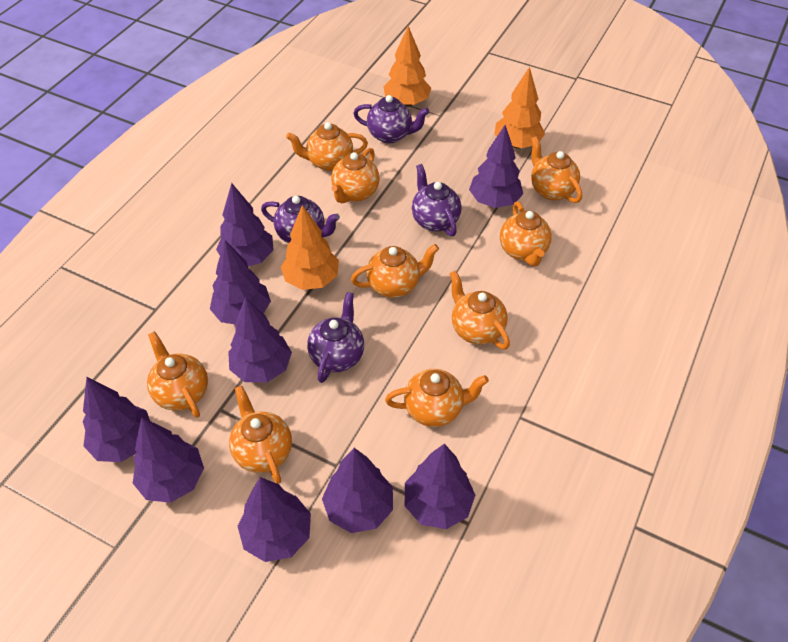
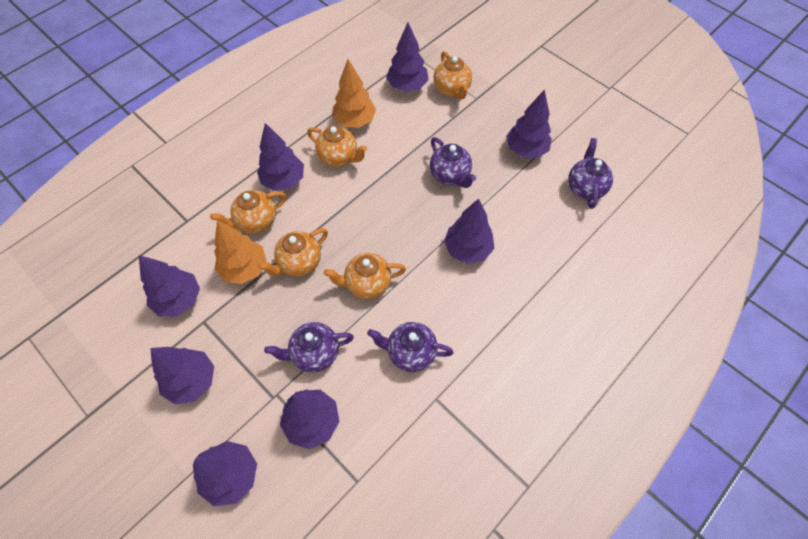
orange teapot: 9 -> 5
orange tree: 3 -> 2
purple tree: 9 -> 8

